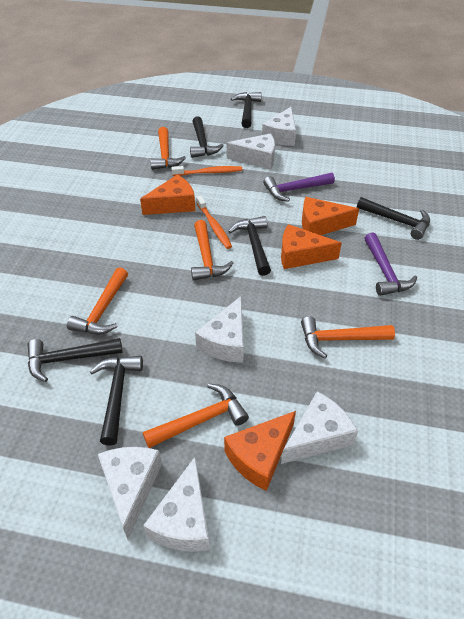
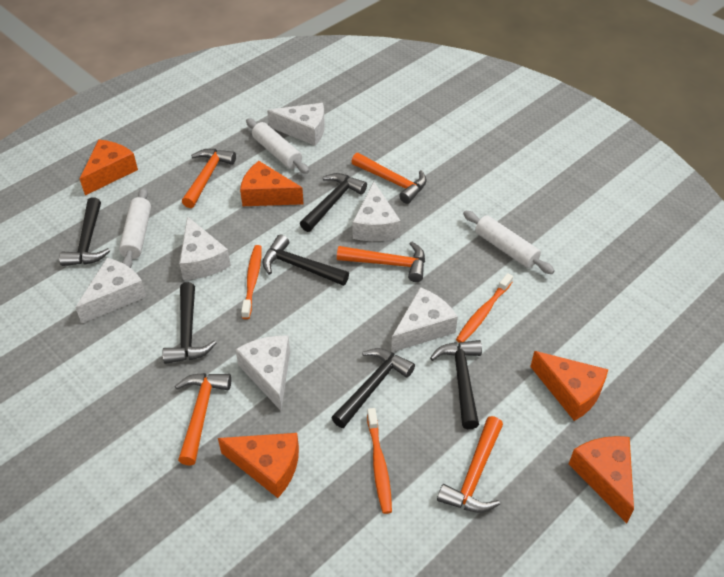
orange cheese: 4 -> 5
orange toothbrush: 2 -> 3
purple hammer: 2 -> 0
white rolling pin: 0 -> 3

